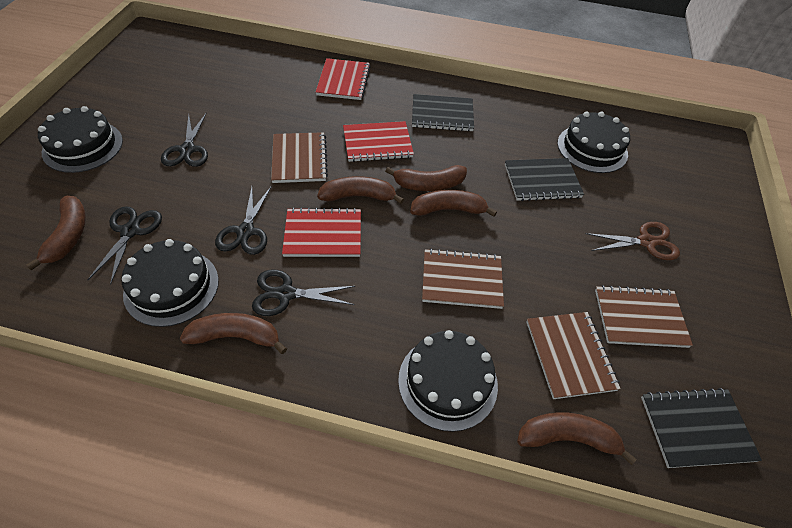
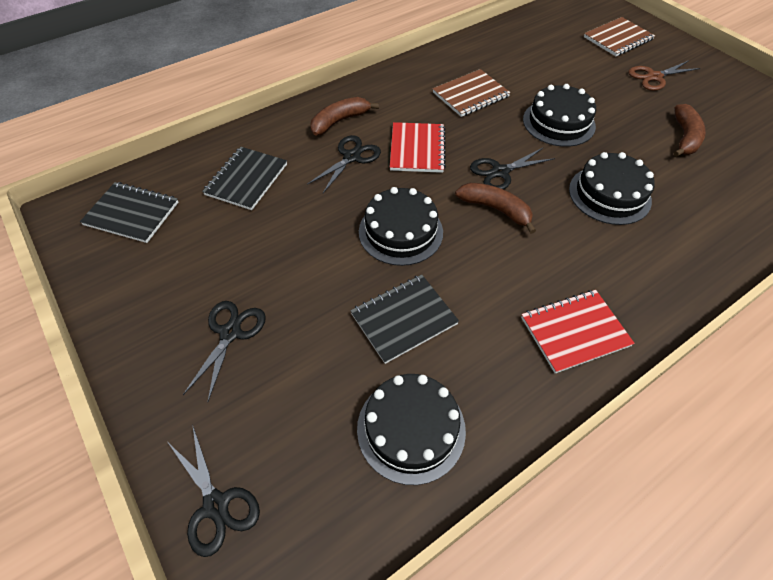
brown banana: 6 -> 3
brown notebook: 4 -> 2
red notebook: 3 -> 2

